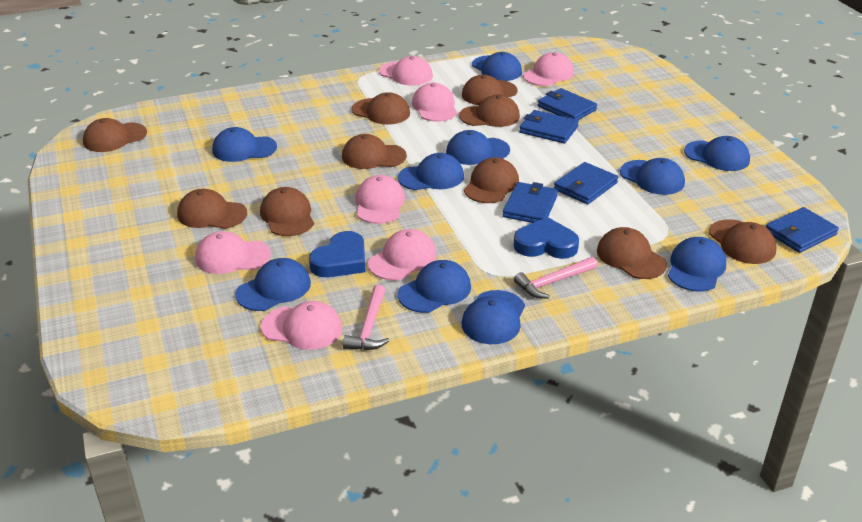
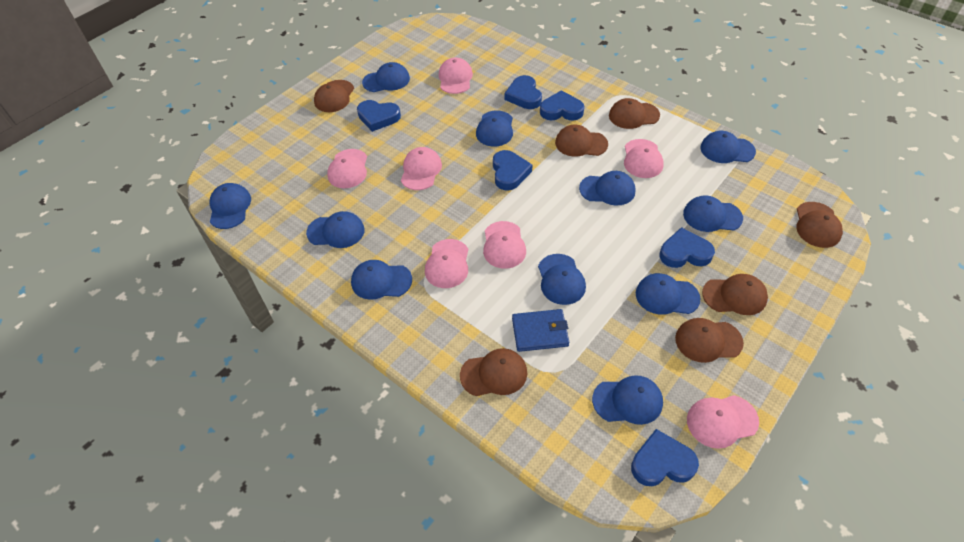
blue cap: 10 -> 11
blue heart: 2 -> 6
blue wallet: 5 -> 1
brown cap: 10 -> 7
pink hammer: 2 -> 0

